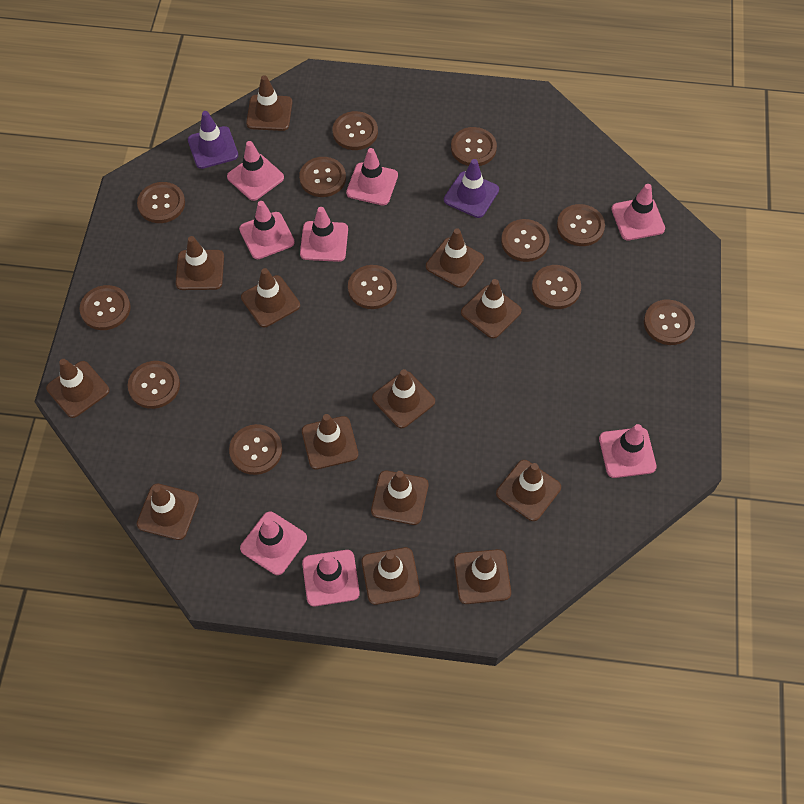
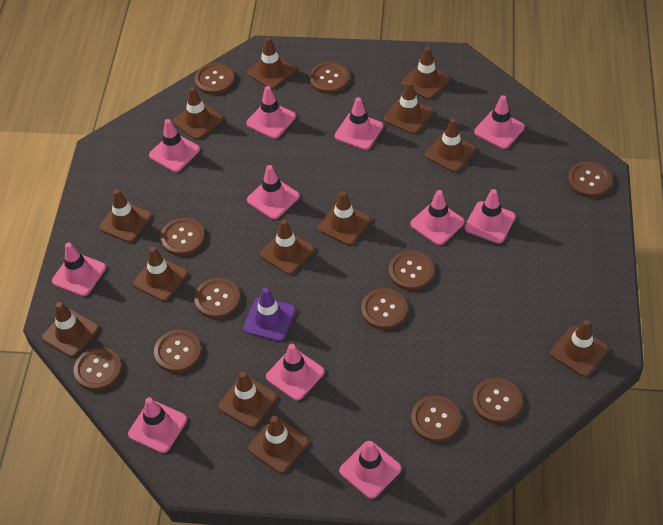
brown button: 12 -> 11
pink traffic cone: 8 -> 11
purple traffic cone: 2 -> 1

